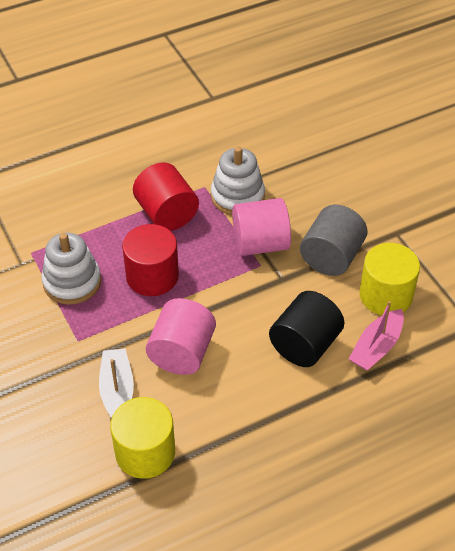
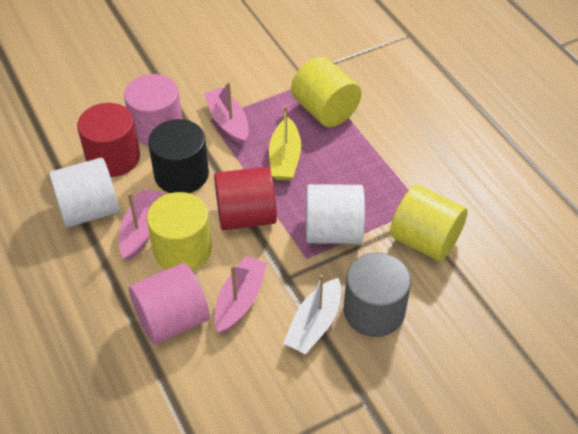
pink boat: 1 -> 3
white cylinder: 0 -> 2
white stacking toy: 2 -> 0
yellow boat: 0 -> 1
yellow cylinder: 2 -> 3

